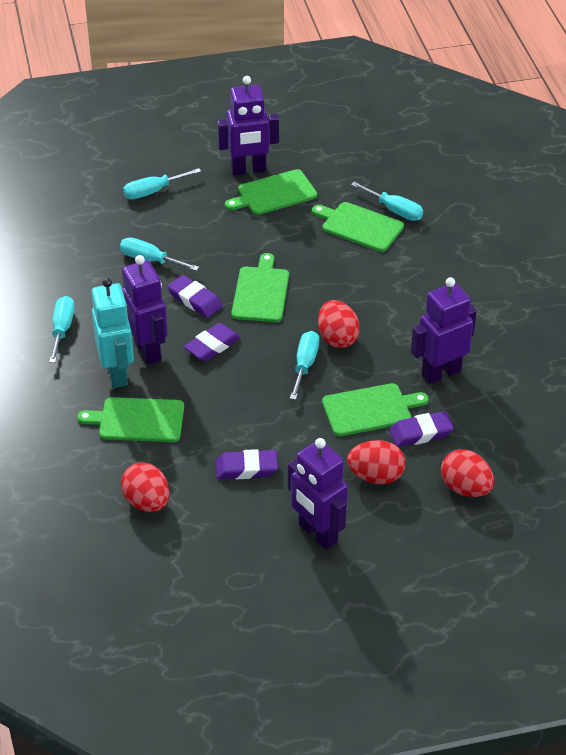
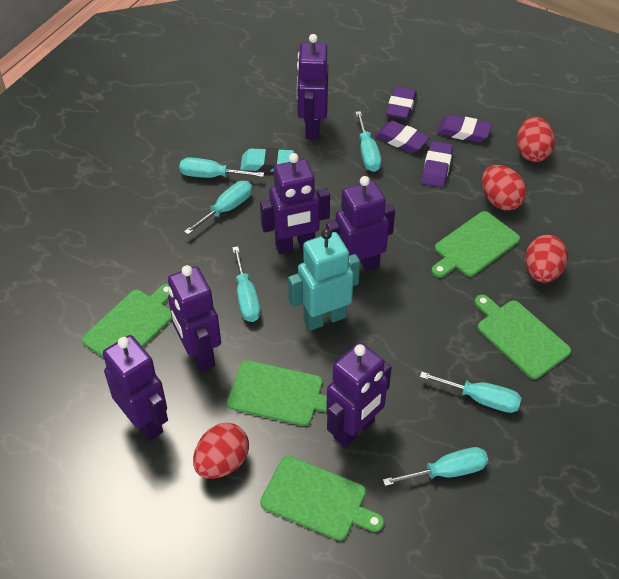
purple robot: 4 -> 6
turquoise eraser: 0 -> 1
turquoise screwdriver: 5 -> 6

